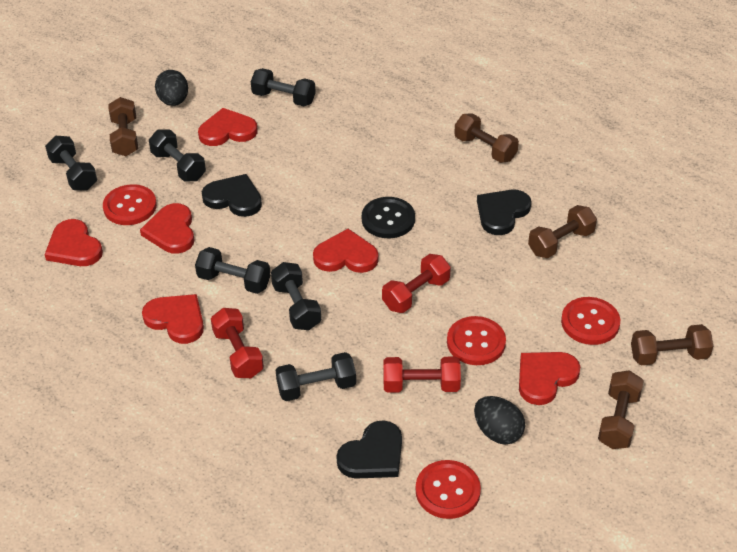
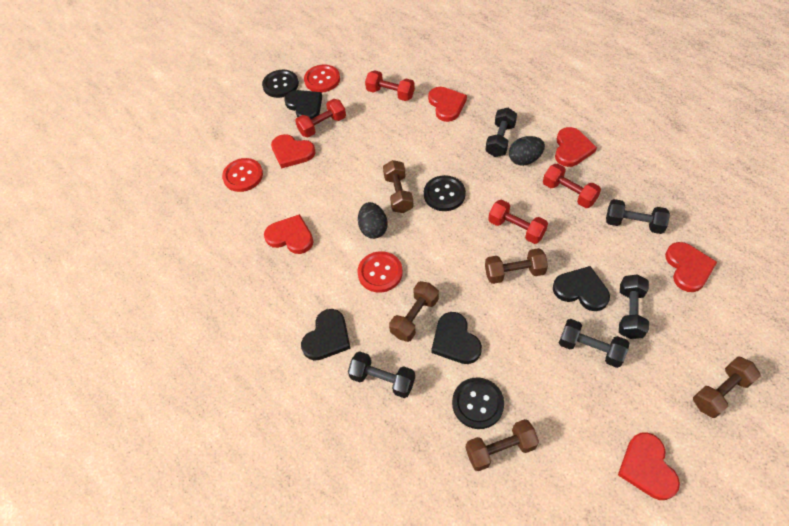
black button: 1 -> 3
black dumbbell: 6 -> 5
black heart: 3 -> 4
red button: 4 -> 3
red dumbbell: 3 -> 4

